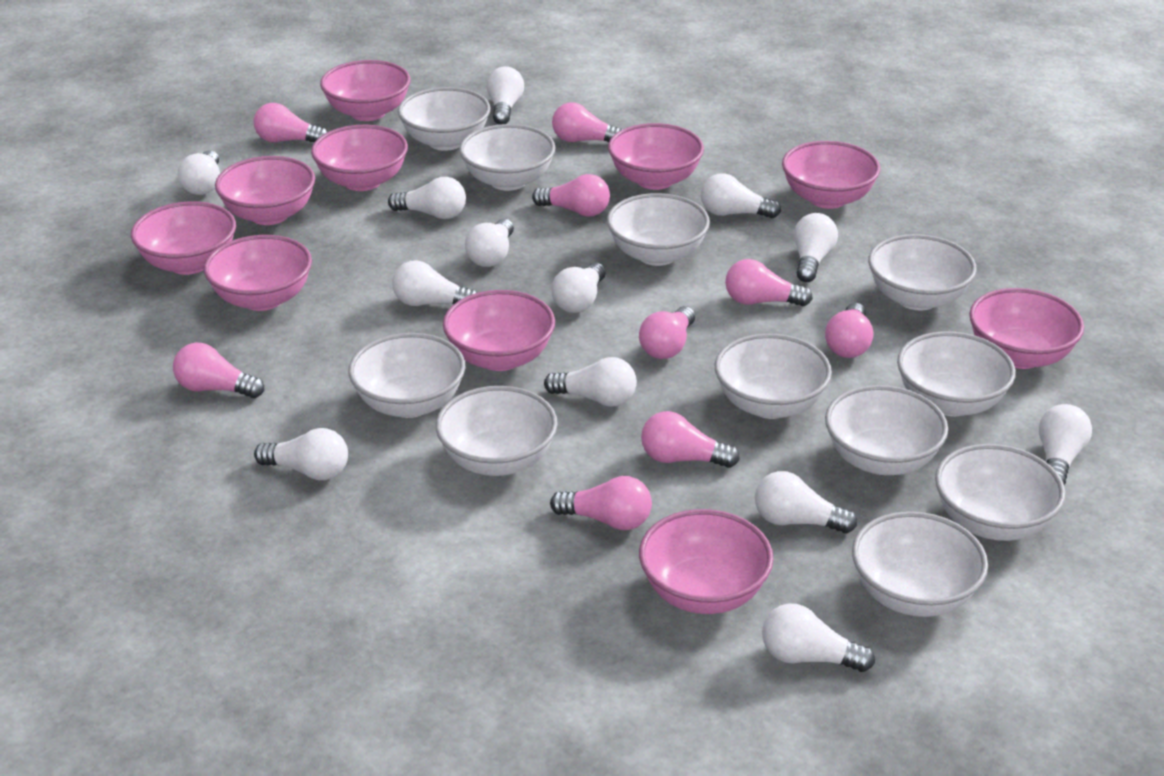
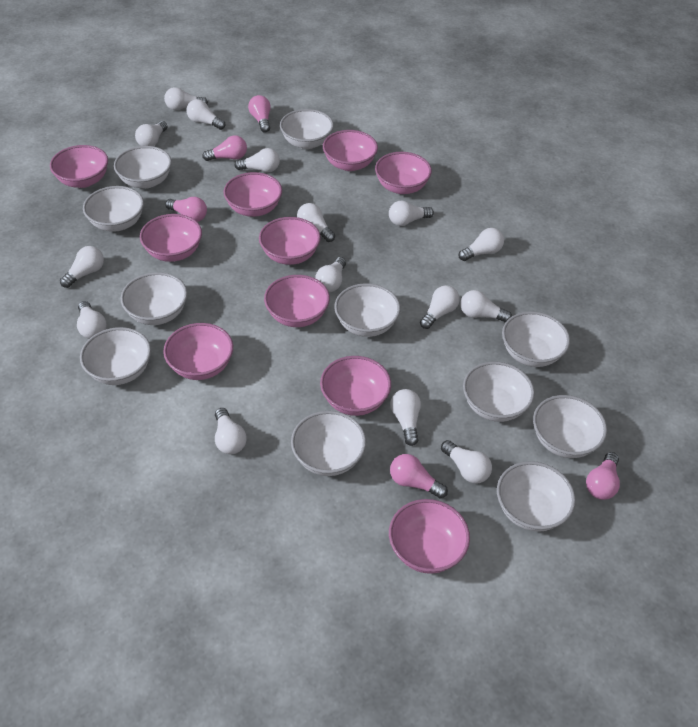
pink light bulb: 9 -> 5
white light bulb: 13 -> 15

